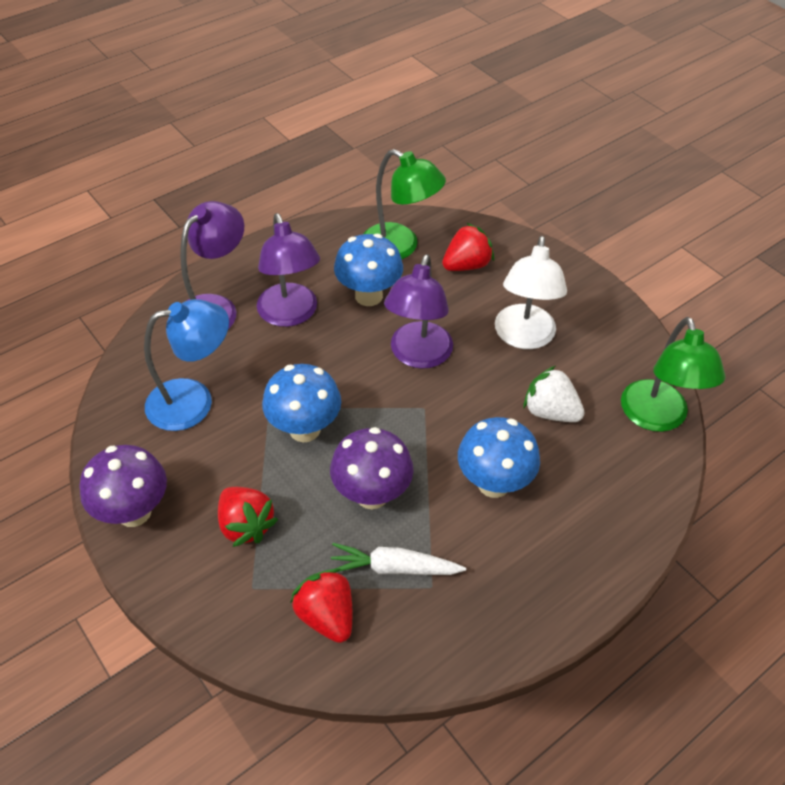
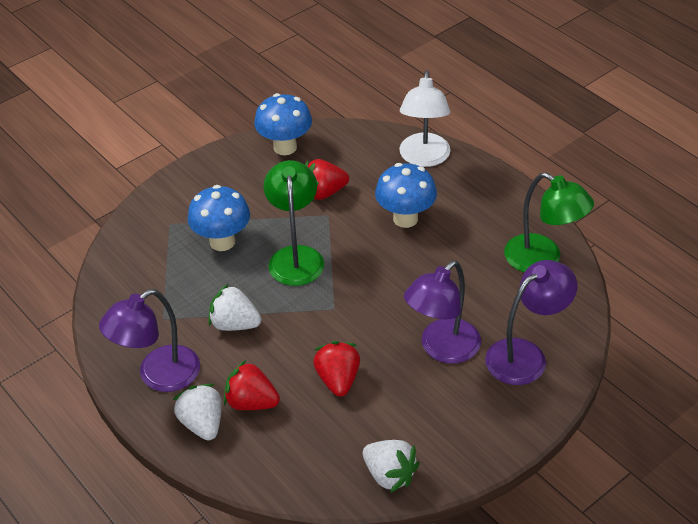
blue lamp: 1 -> 0
purple mushroom: 2 -> 0
white carrot: 1 -> 0
white strawberry: 1 -> 3

